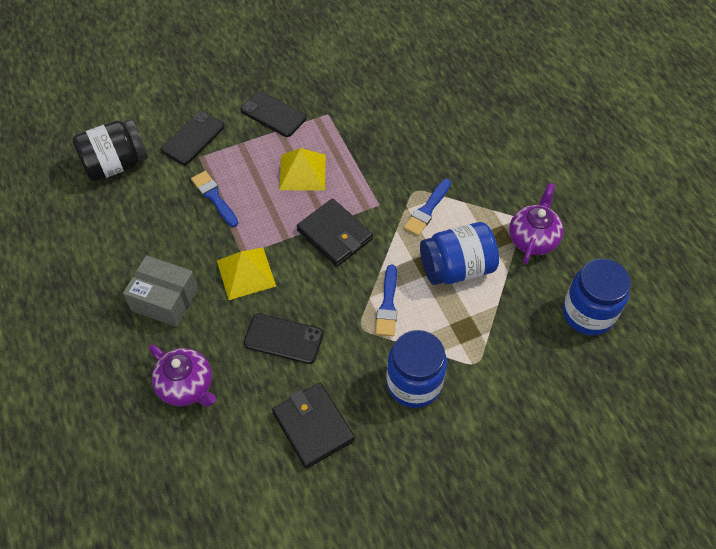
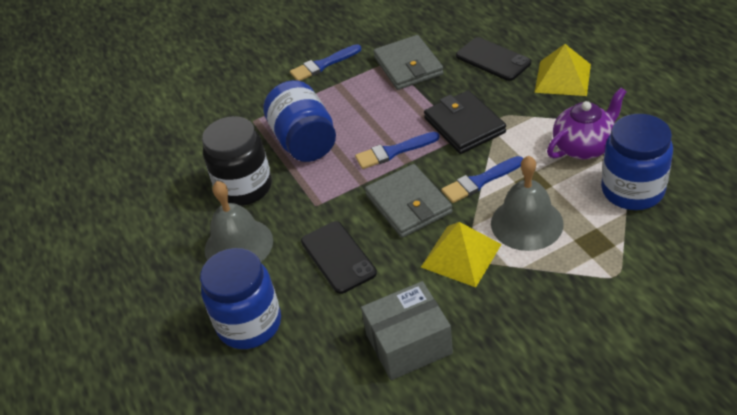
black phone: 3 -> 2
black wallet: 2 -> 1
grey bell: 0 -> 2
grey wallet: 0 -> 2
purple teapot: 2 -> 1

